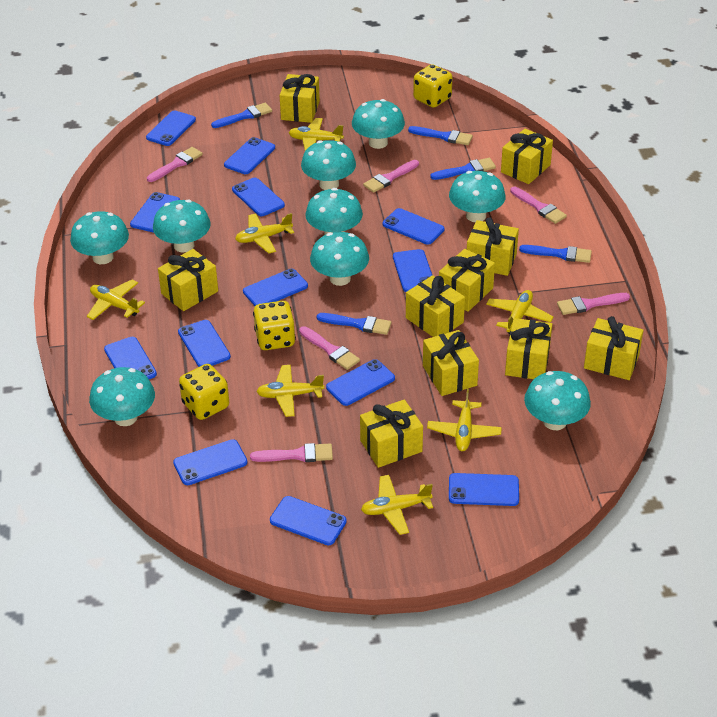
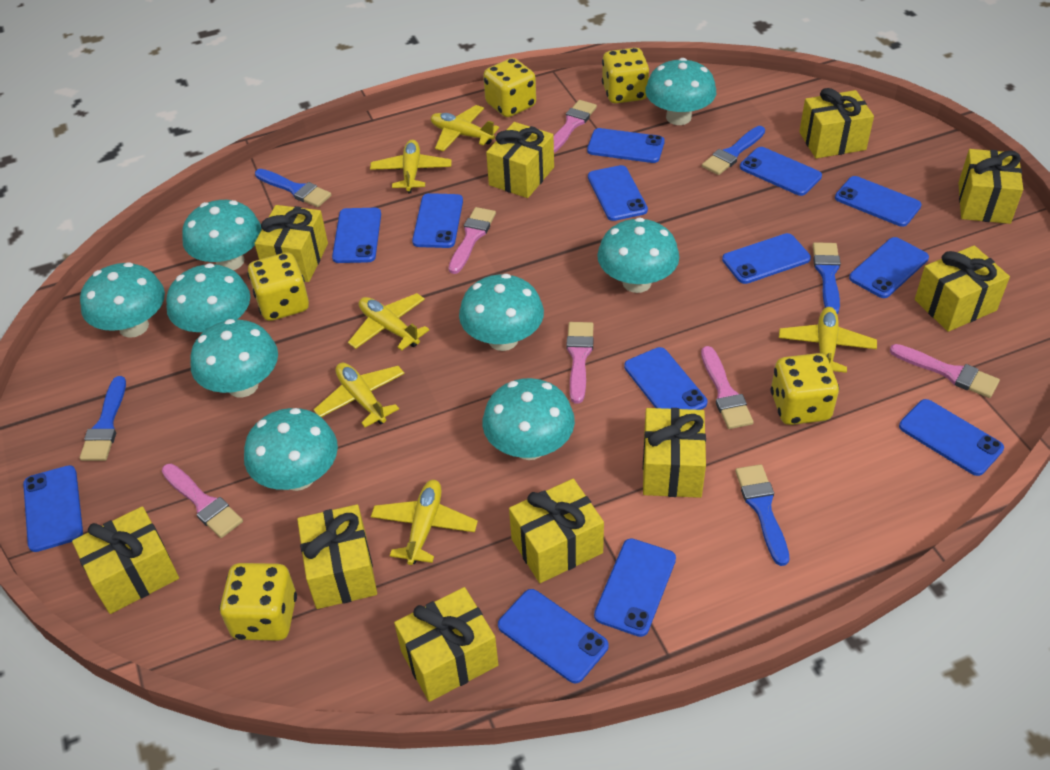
yellow dice: 3 -> 5
yellow plane: 7 -> 6

